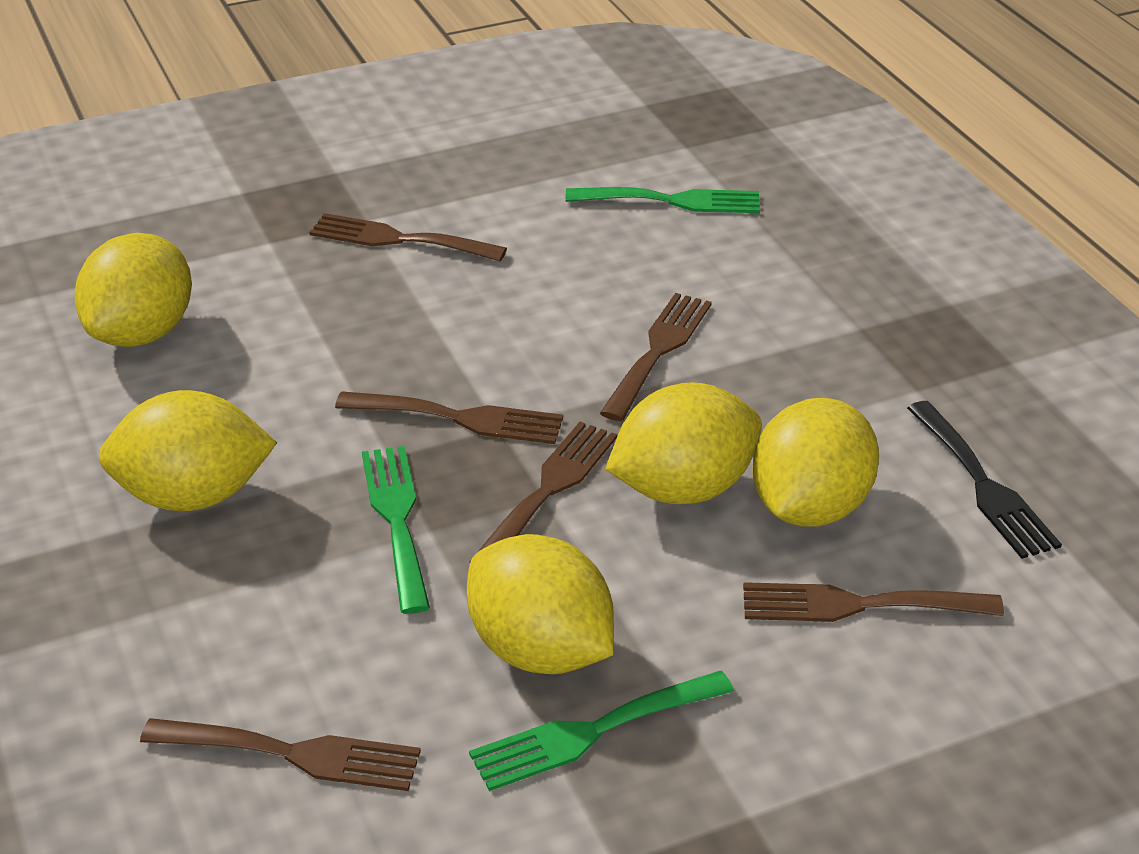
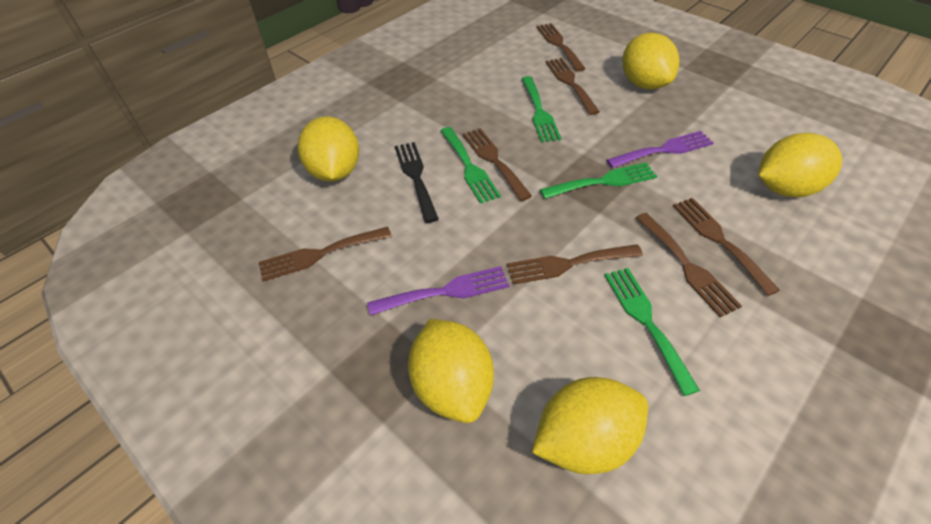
brown fork: 6 -> 7
green fork: 3 -> 4
purple fork: 0 -> 2

